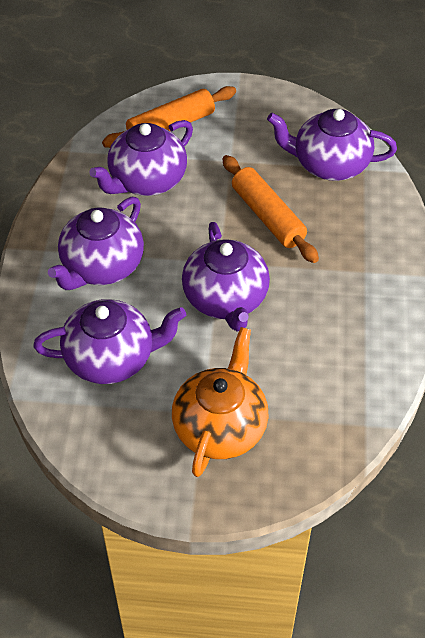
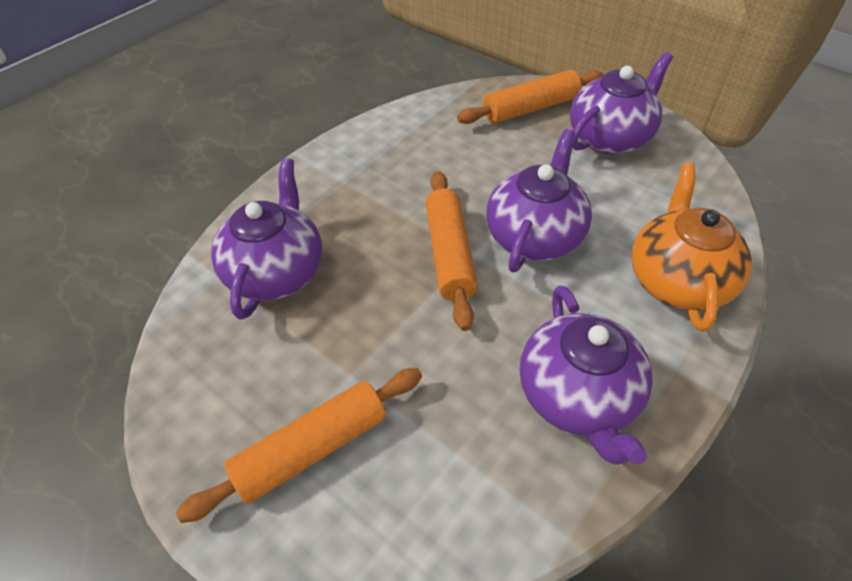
orange rolling pin: 2 -> 3
purple teapot: 5 -> 4

